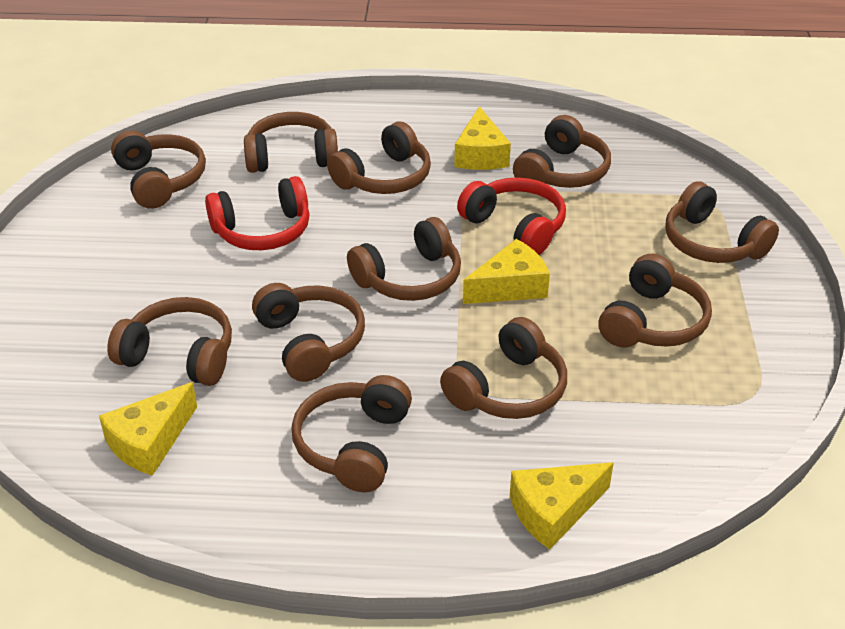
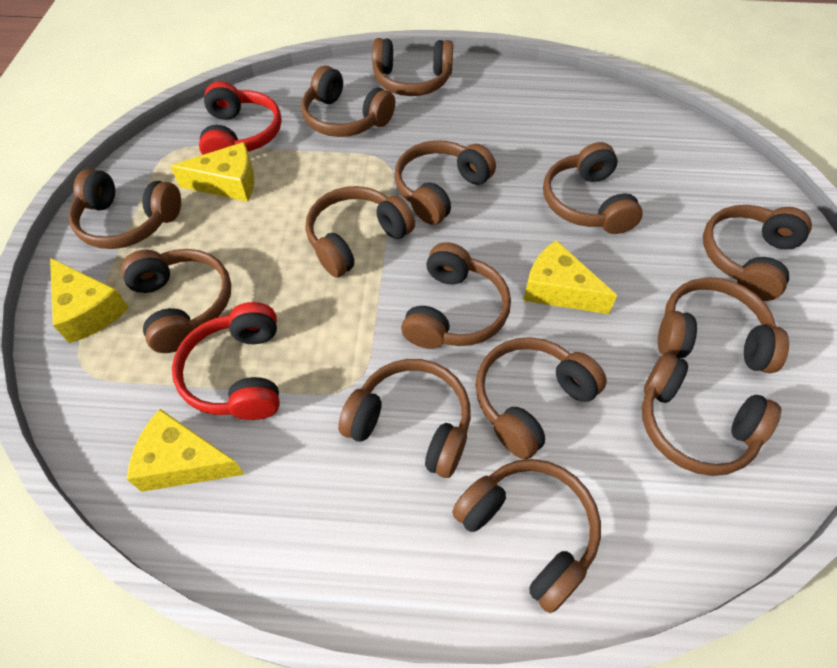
brown headphones: 11 -> 14

